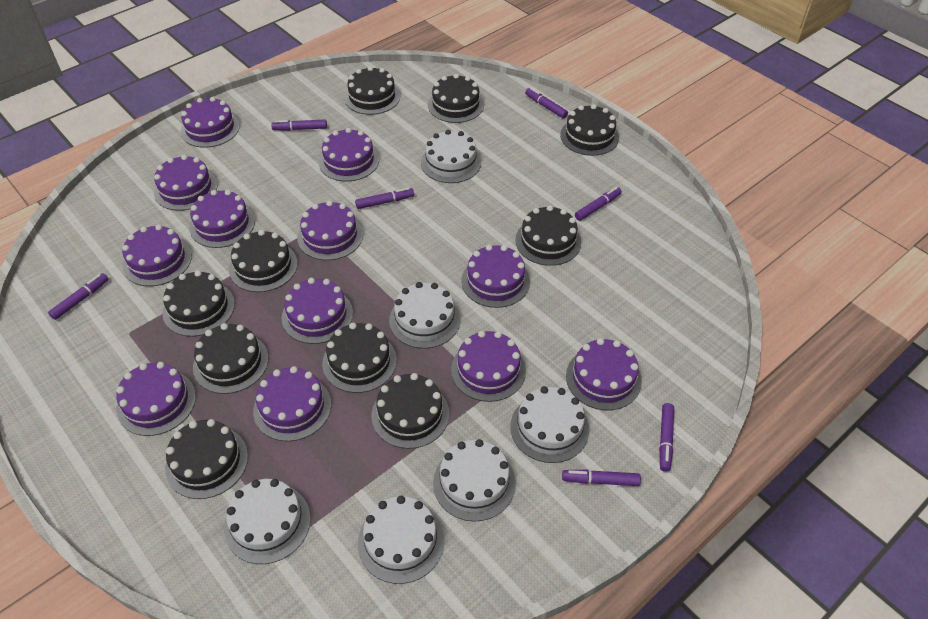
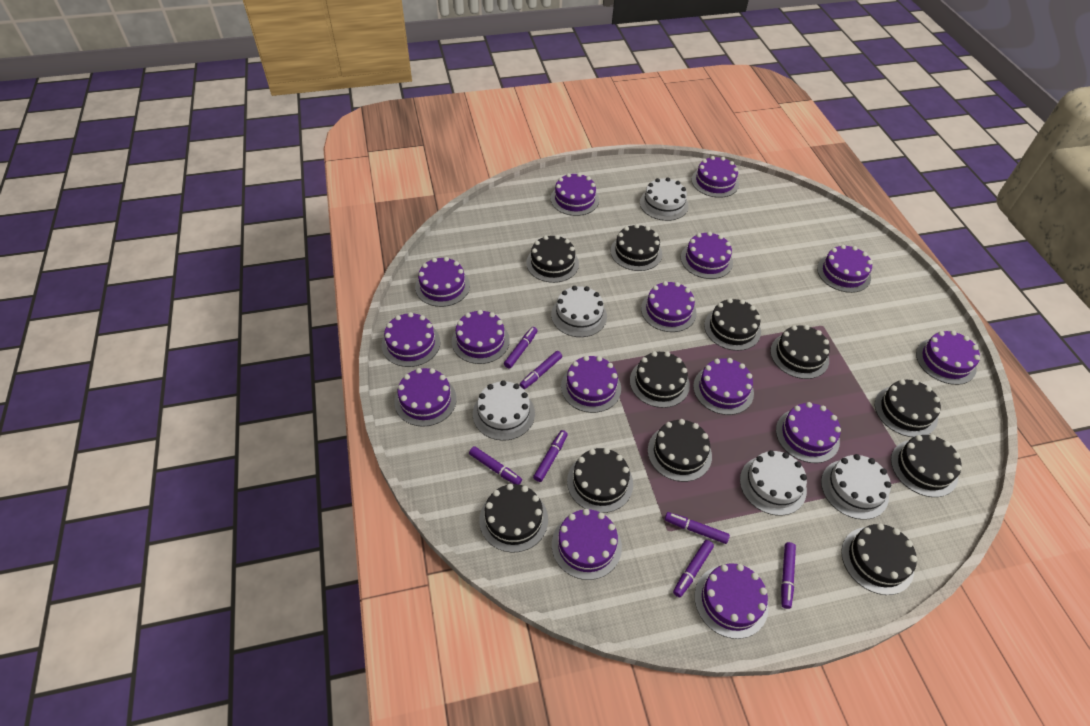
black cake: 10 -> 11
purple cake: 12 -> 15
white cake: 6 -> 5

